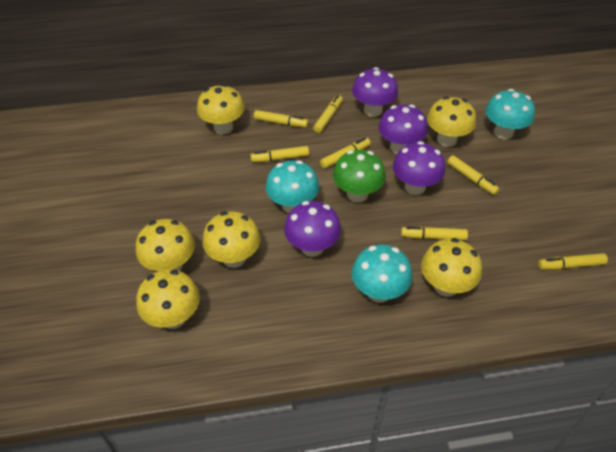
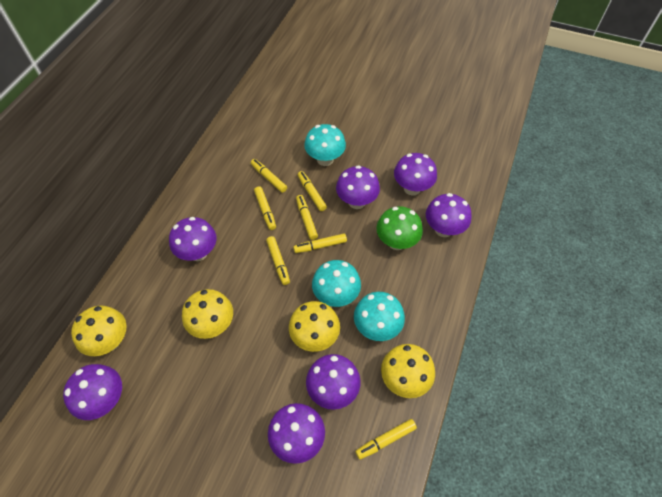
purple mushroom: 4 -> 7
yellow mushroom: 6 -> 4

